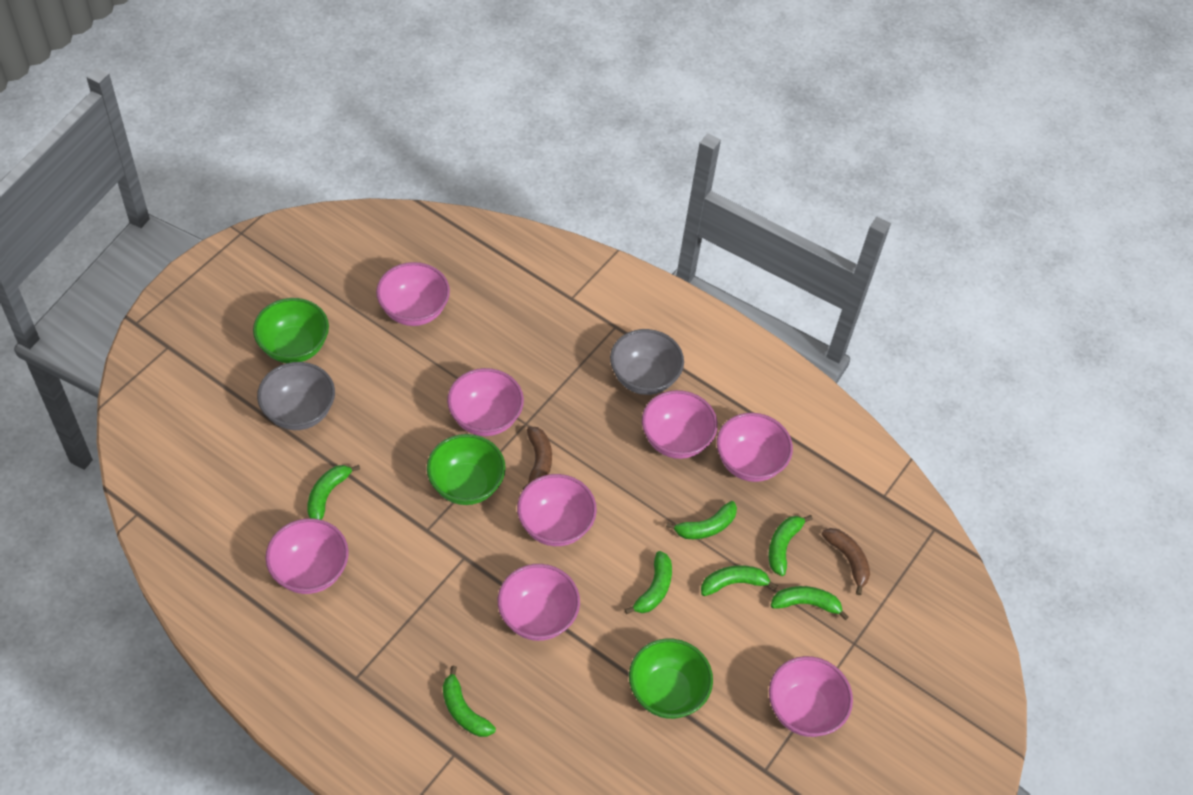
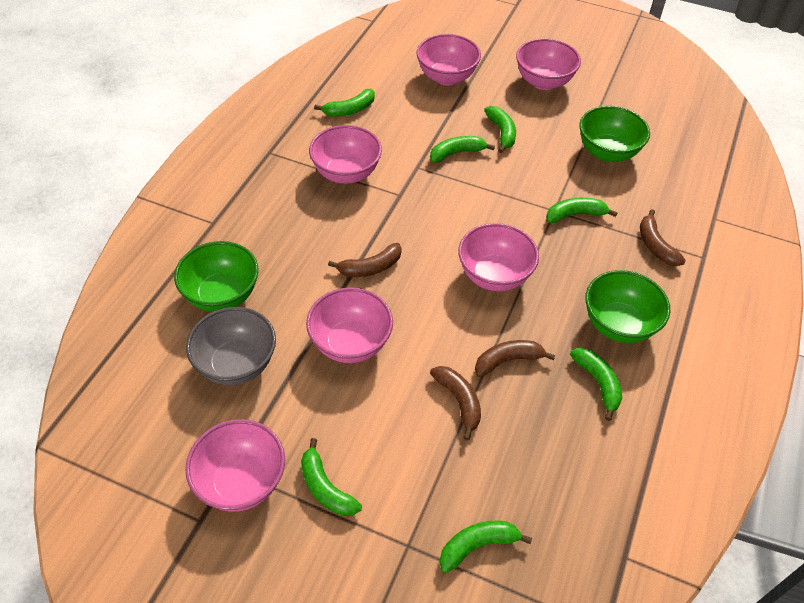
brown banana: 2 -> 4
grey bowl: 2 -> 1
pink bowl: 8 -> 6

